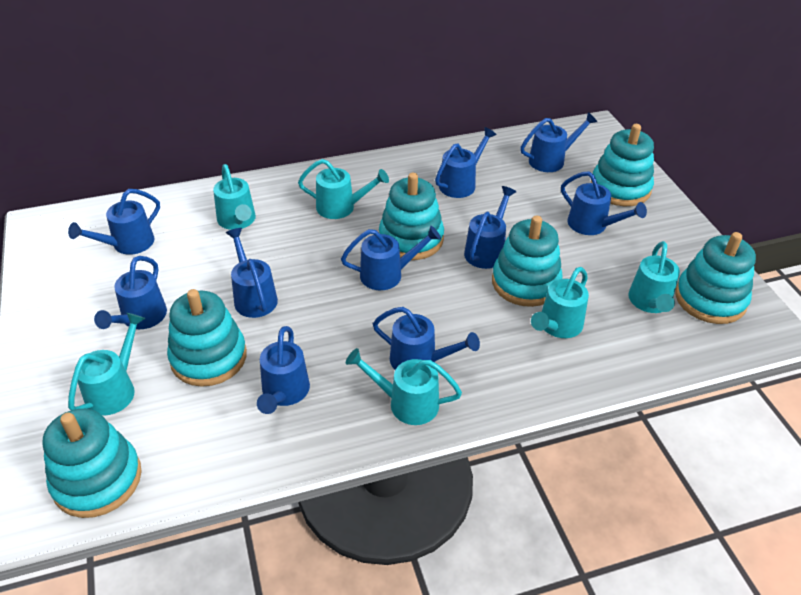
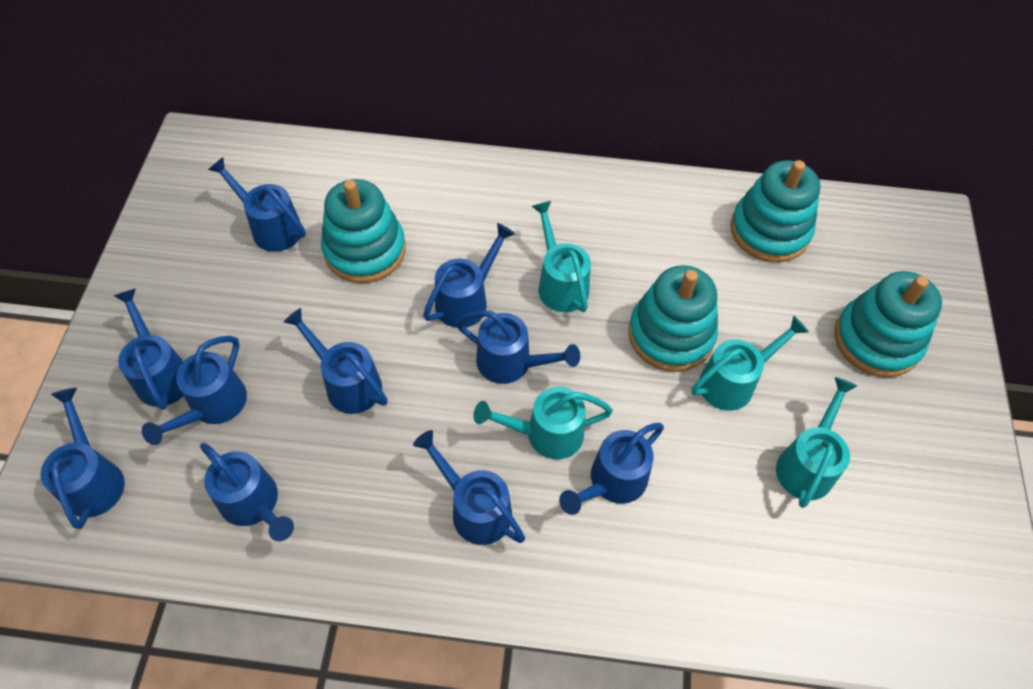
turquoise stacking toy: 6 -> 4
turquoise watering can: 6 -> 4

